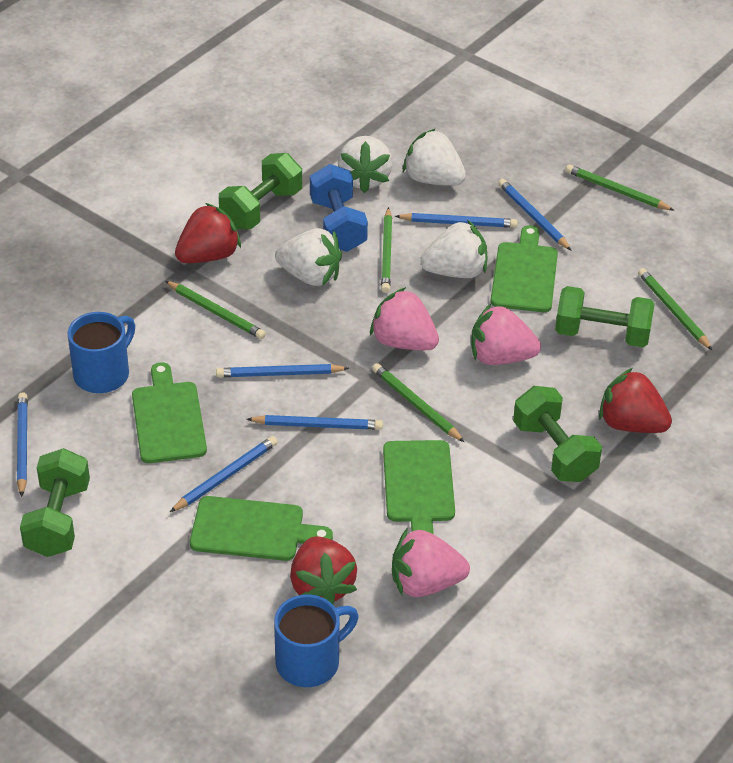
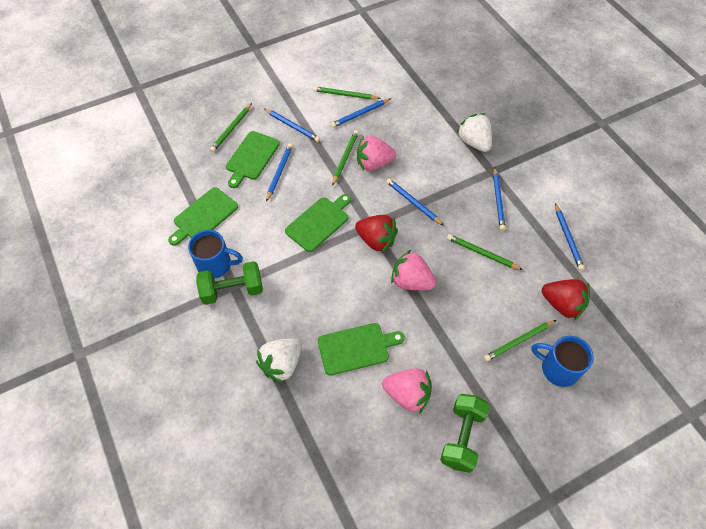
blue dumbbell: 1 -> 0
green dumbbell: 4 -> 2
red strawberry: 3 -> 2
white strawberry: 4 -> 2

